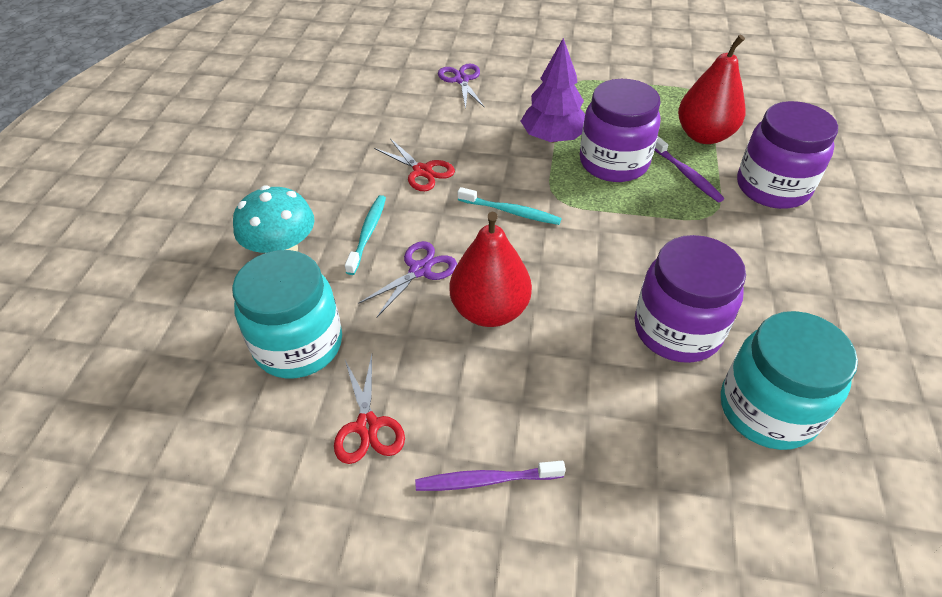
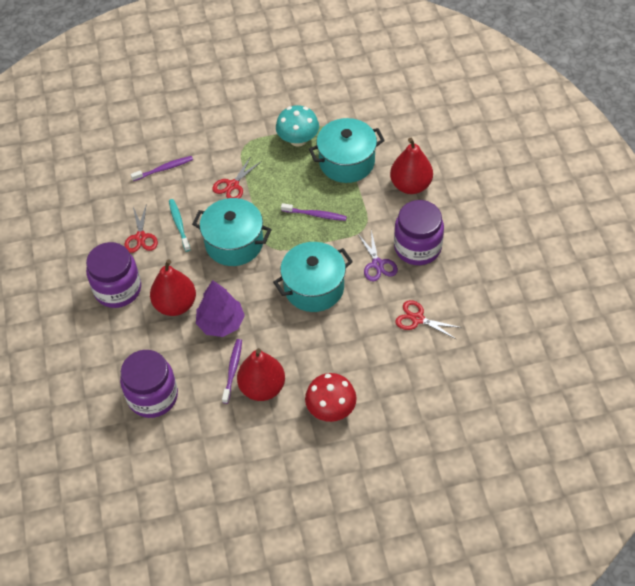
purple scissors: 2 -> 1
purple toothbrush: 2 -> 3
red mushroom: 0 -> 1
red pear: 2 -> 3
red scissors: 2 -> 3
turquoise jar: 2 -> 0
turquoise pot: 0 -> 3
turquoise toothbrush: 2 -> 1

